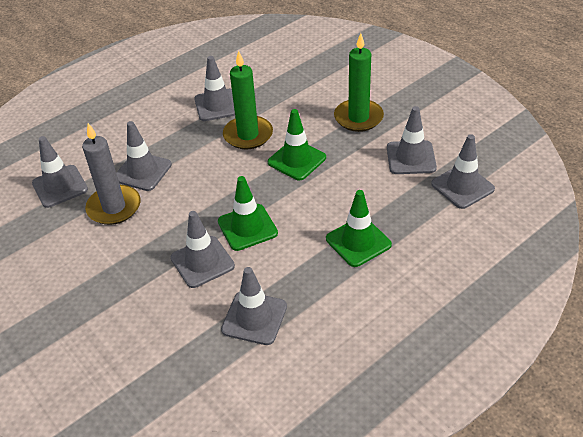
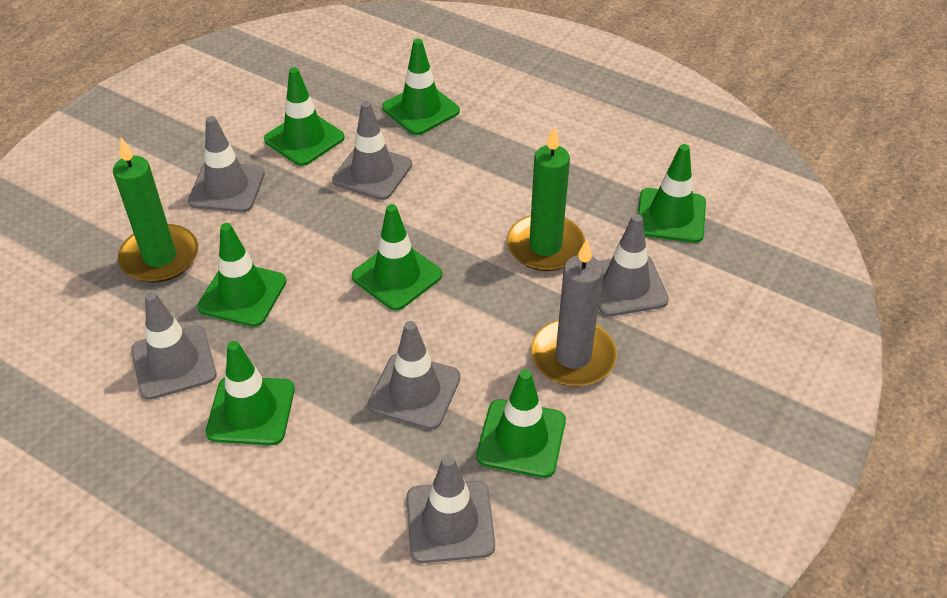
green traffic cone: 3 -> 7
grey traffic cone: 7 -> 6

